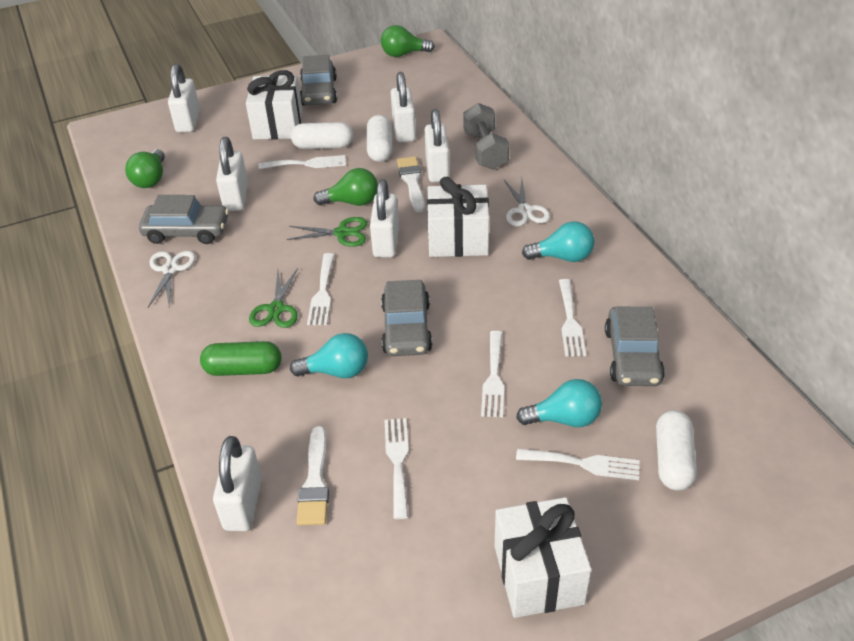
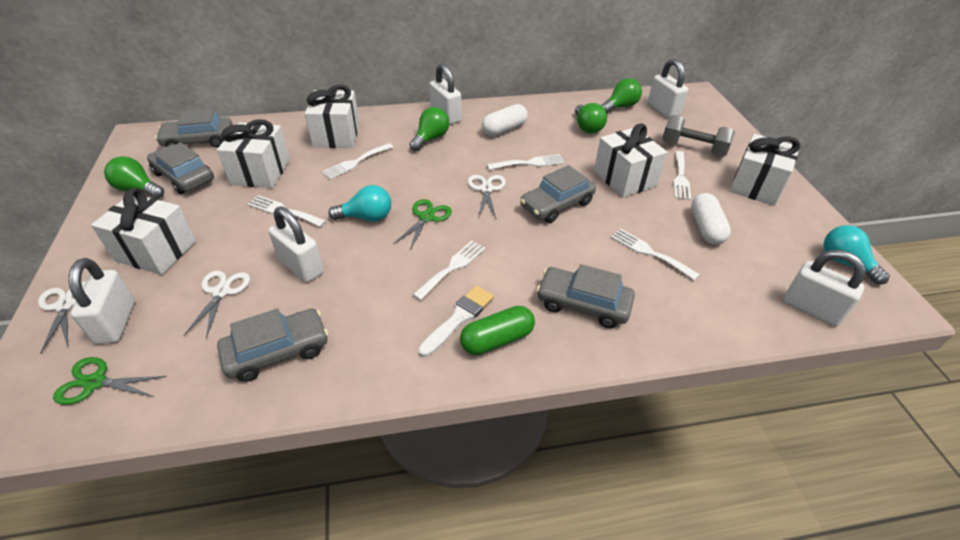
green light bulb: 3 -> 4
grey car: 4 -> 5
turquoise light bulb: 3 -> 2
white brush: 2 -> 1
white capsule: 3 -> 2
white gift: 3 -> 5
white padlock: 6 -> 5
white scissors: 2 -> 3

